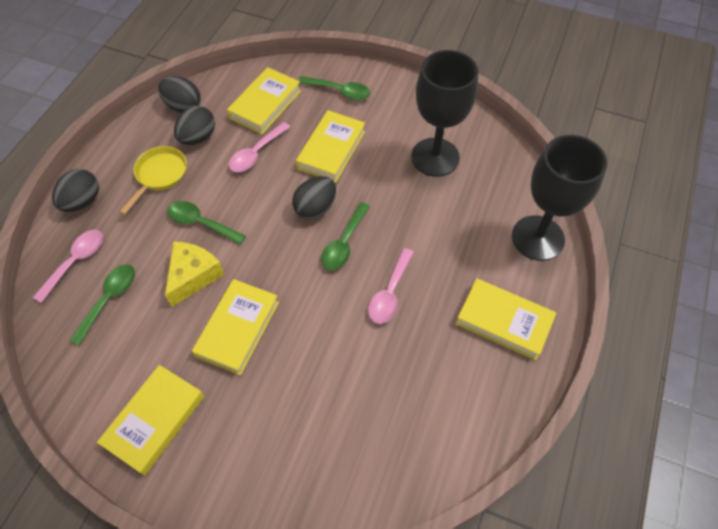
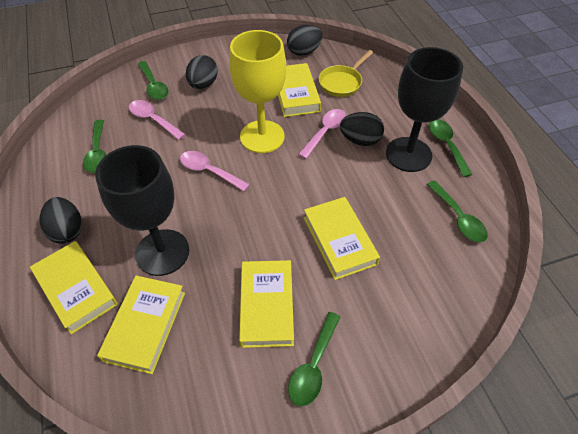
green spoon: 4 -> 5
yellow cheese: 1 -> 0
yellow goblet: 0 -> 1

